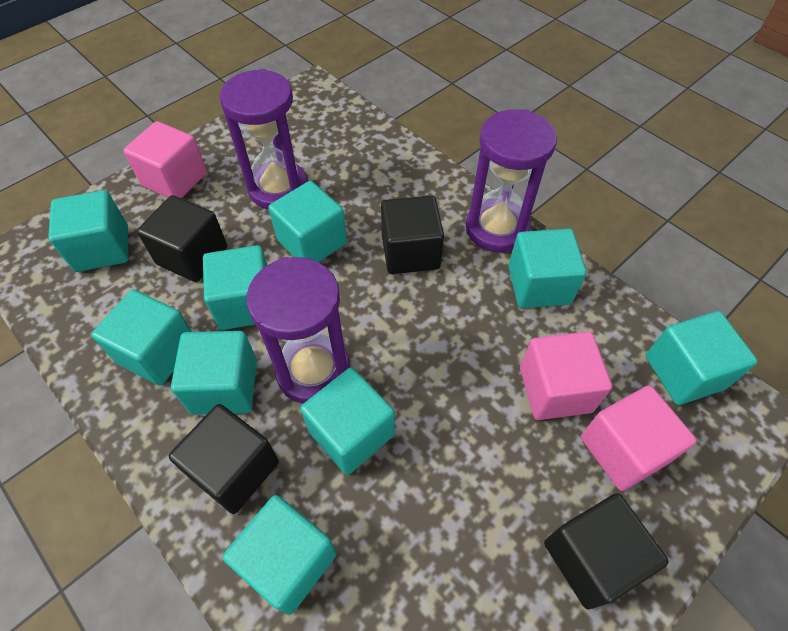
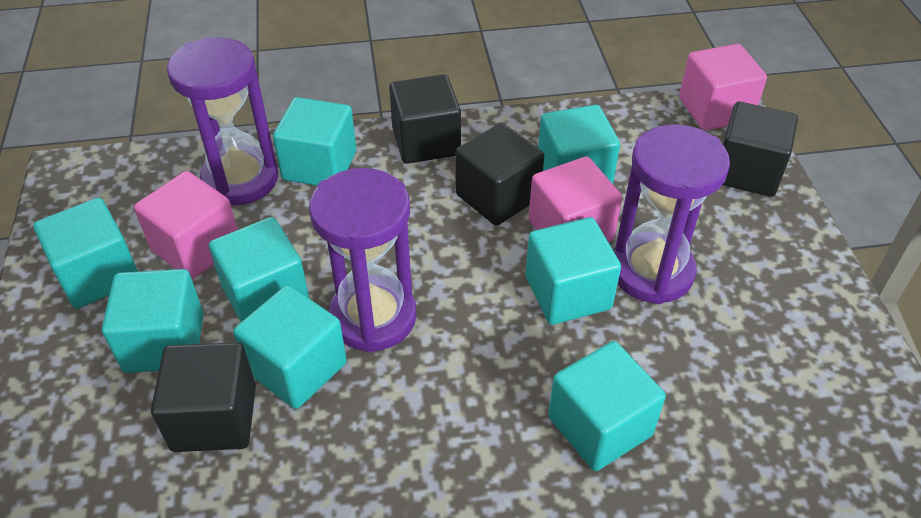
turquoise cube: 9 -> 8

